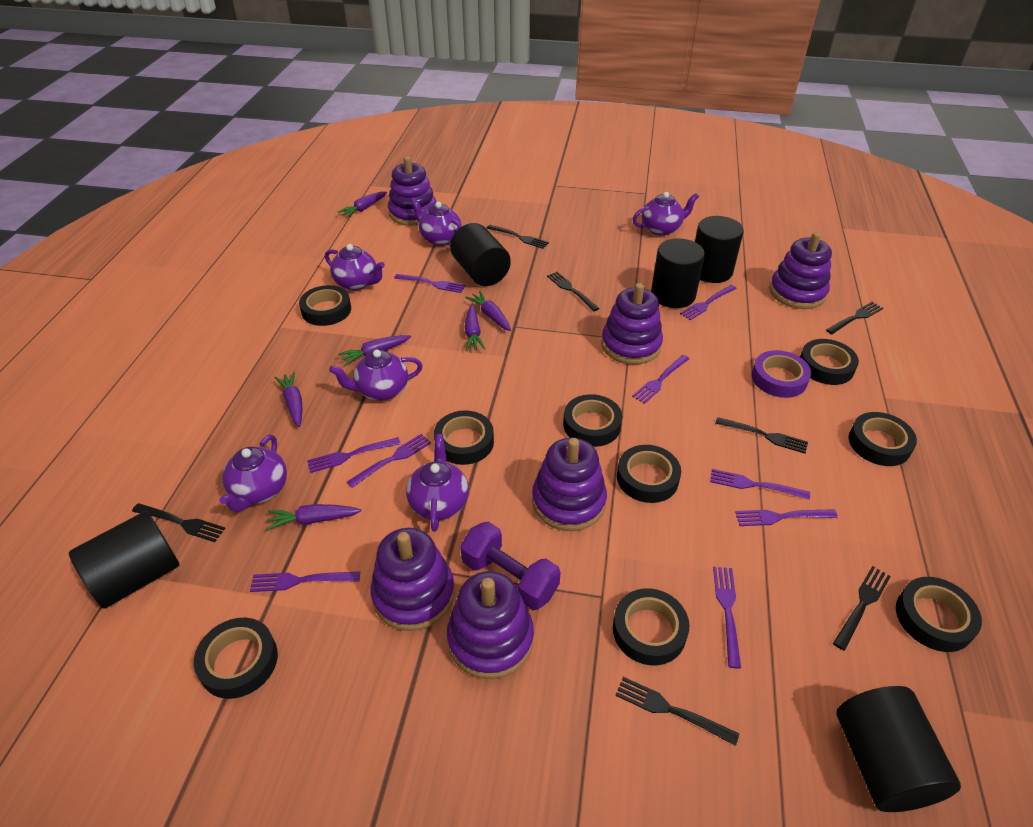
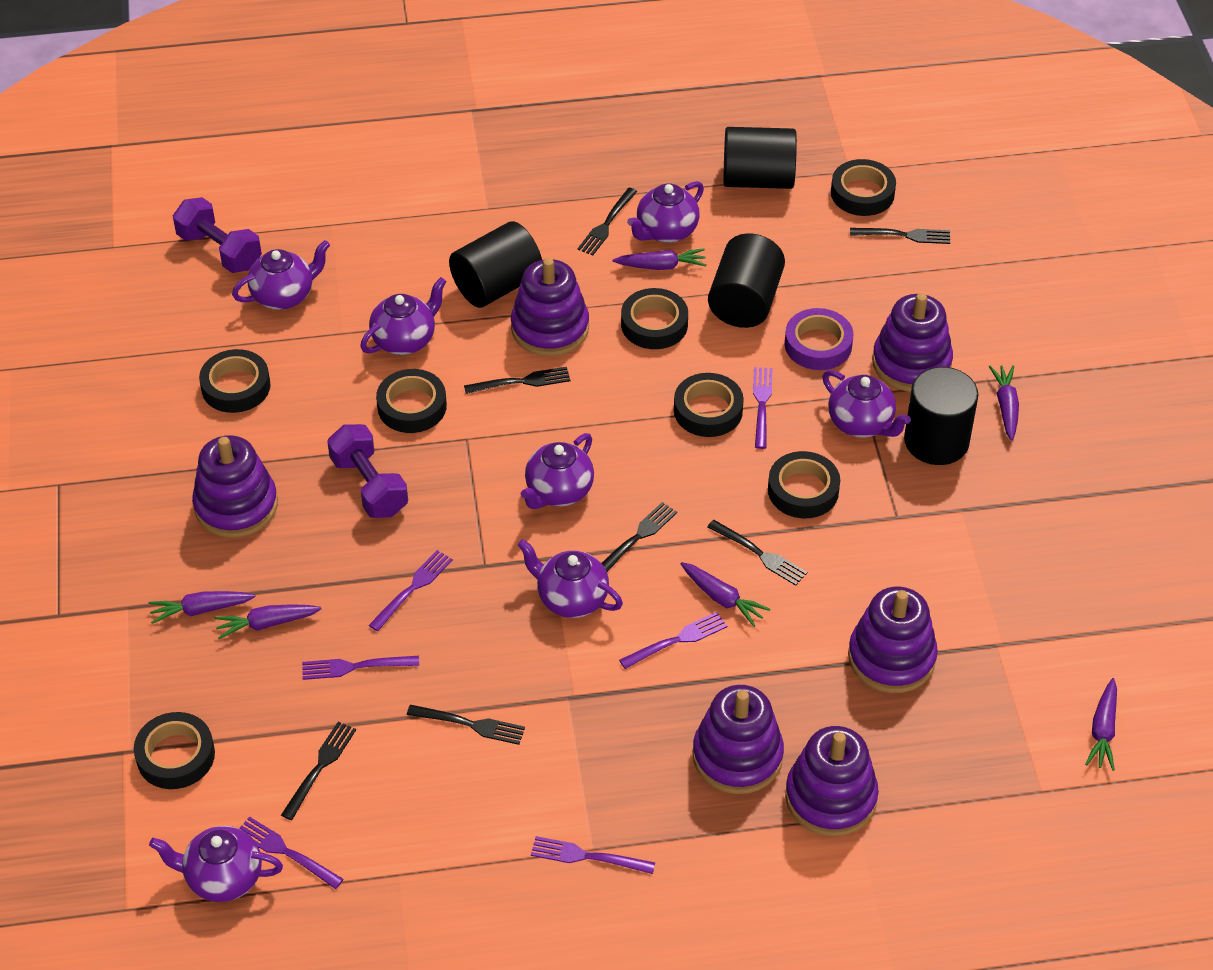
black cylinder: 5 -> 4
black tape: 9 -> 7
purple dumbbell: 1 -> 2
purple fork: 9 -> 6
purple teapot: 6 -> 7

